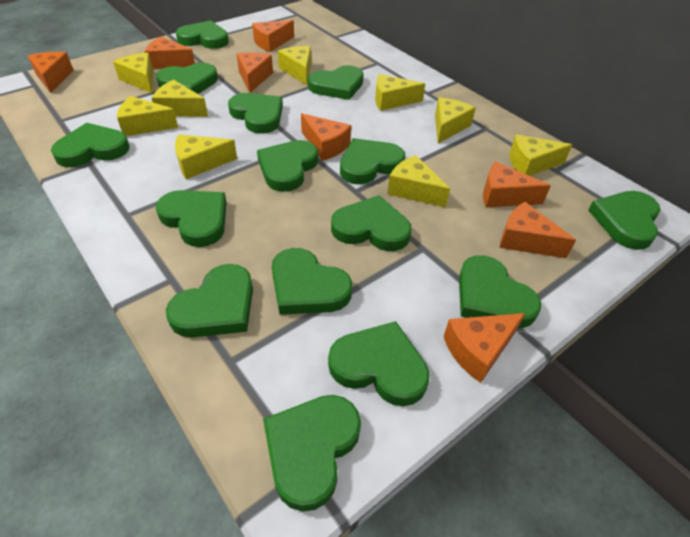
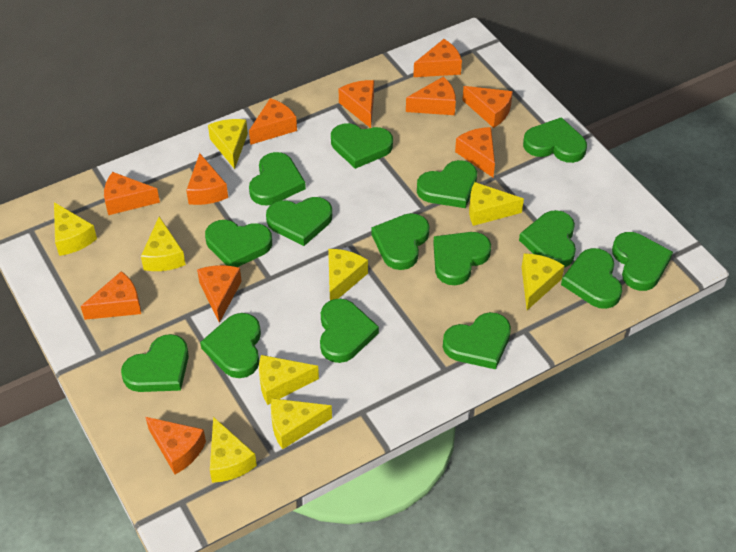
orange cheese: 8 -> 11

